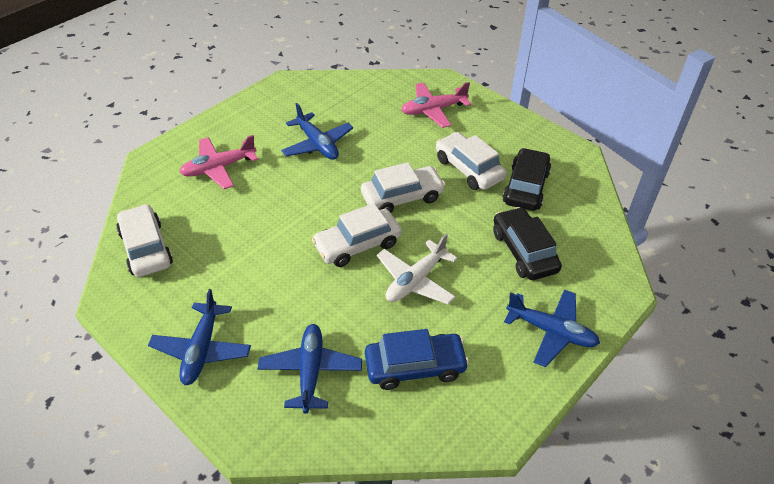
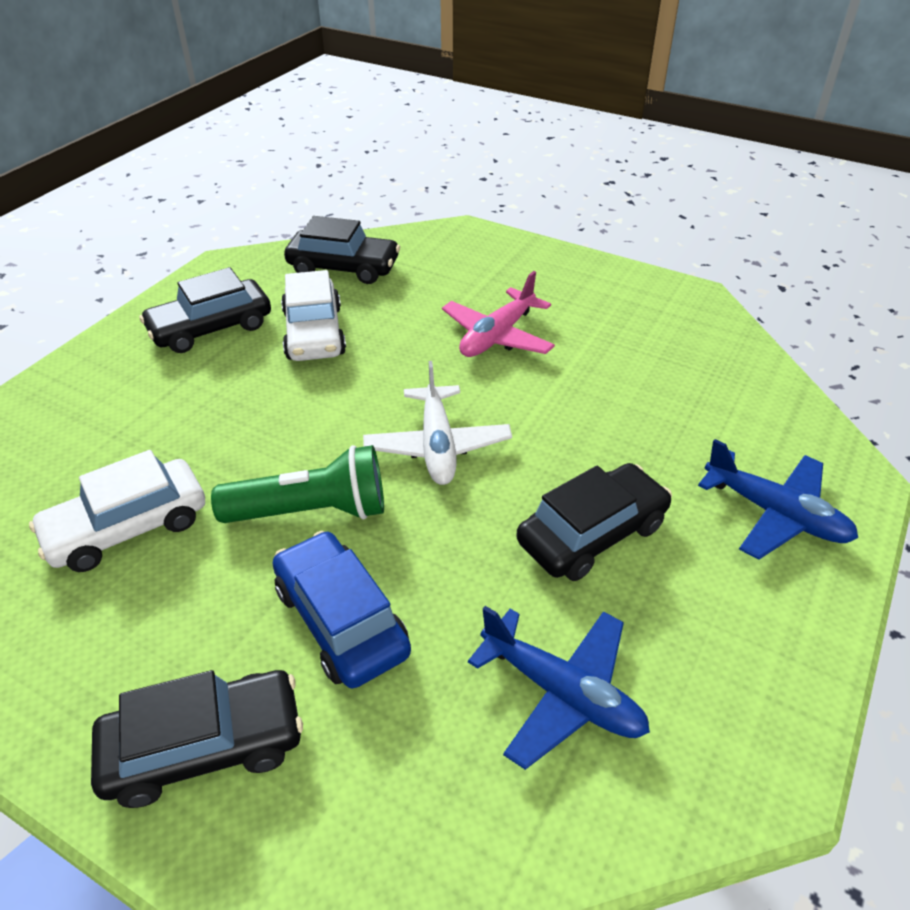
black car: 2 -> 4
blue plane: 4 -> 2
green flashlight: 0 -> 1
pink plane: 2 -> 1
white car: 4 -> 2

